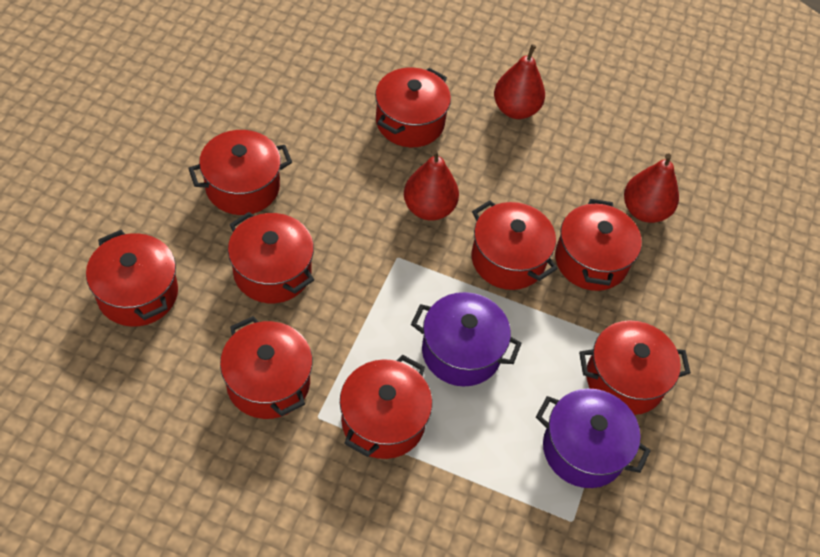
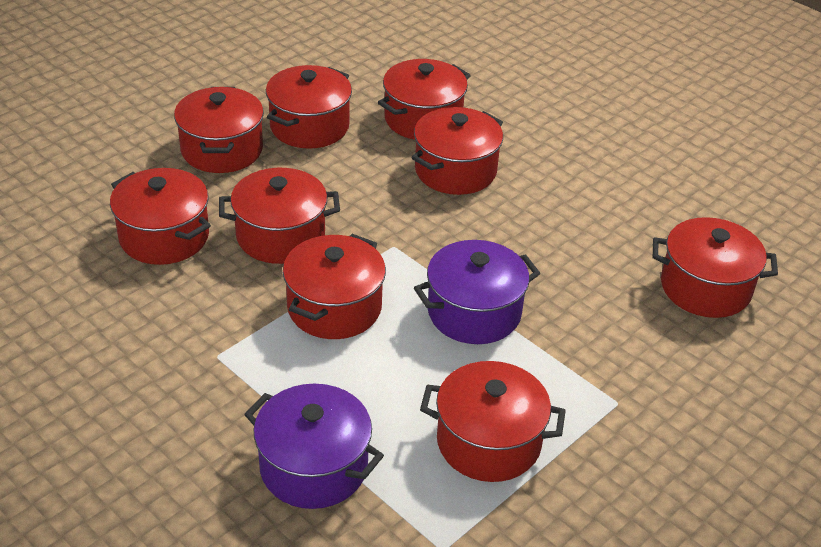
red pear: 3 -> 0

